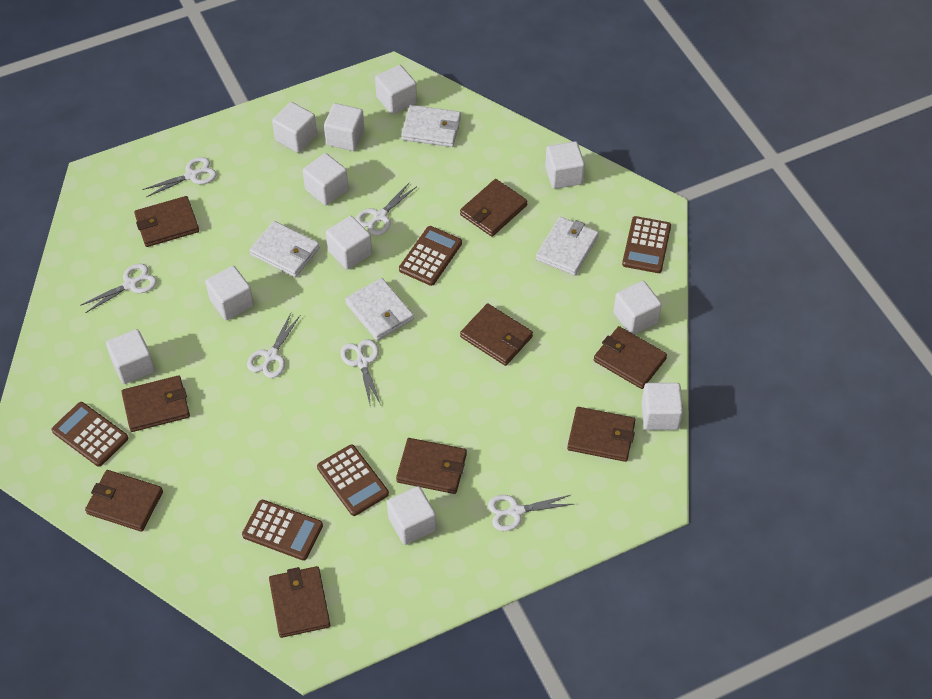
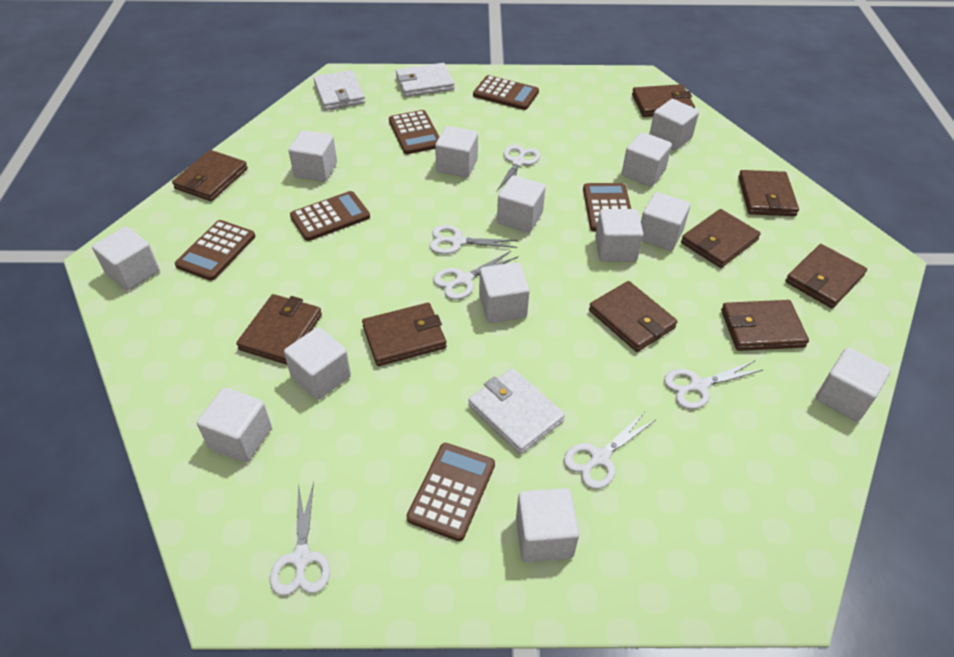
brown calculator: 5 -> 6
white cube: 11 -> 13
white wallet: 4 -> 3

